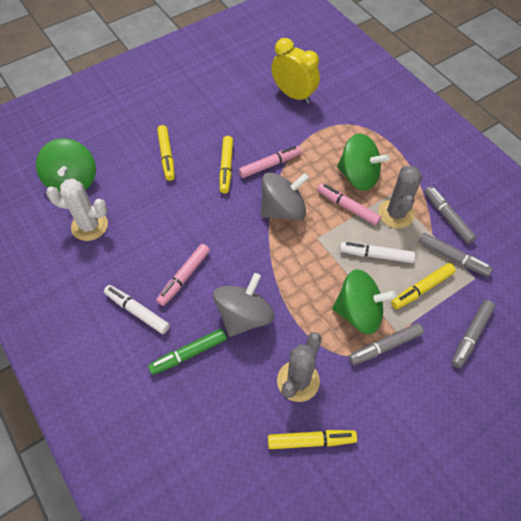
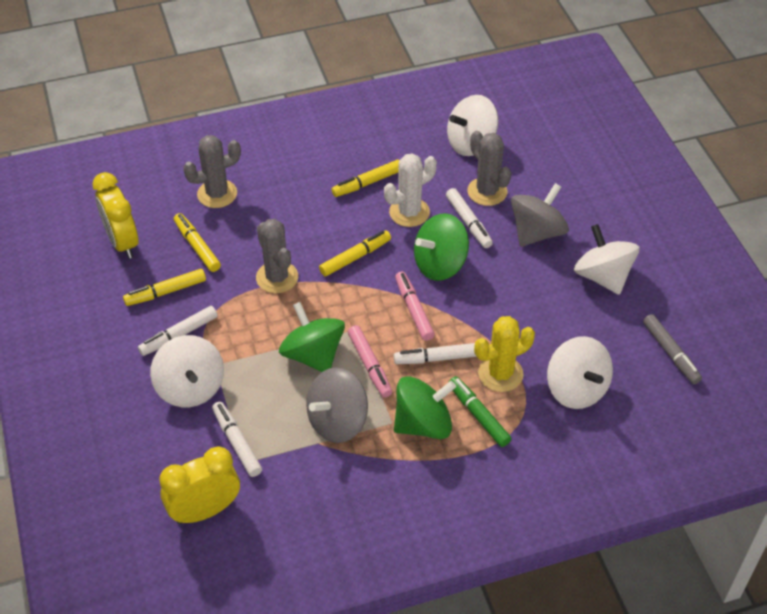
grey cactus: 2 -> 3
grey marker: 4 -> 1
pink marker: 3 -> 2
white marker: 2 -> 4
white spinning top: 0 -> 4
yellow cactus: 0 -> 1
yellow clock: 1 -> 2

